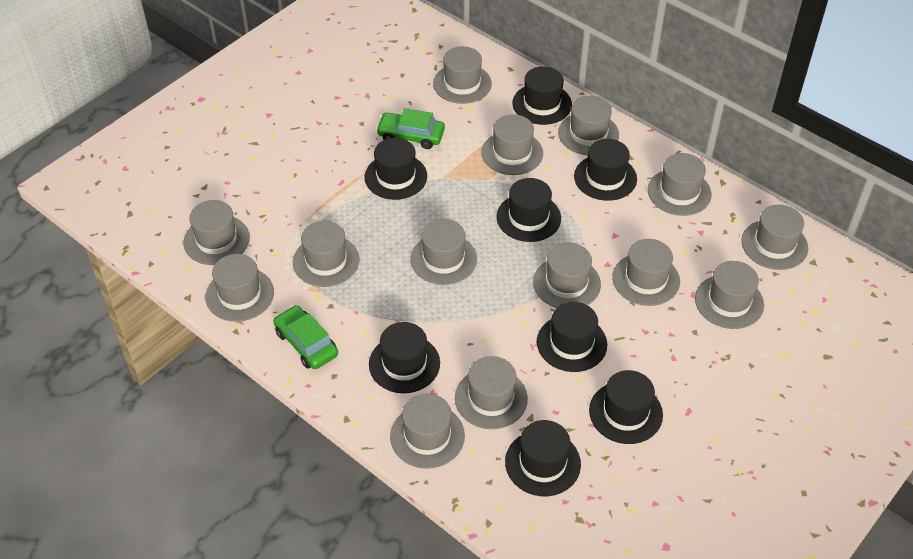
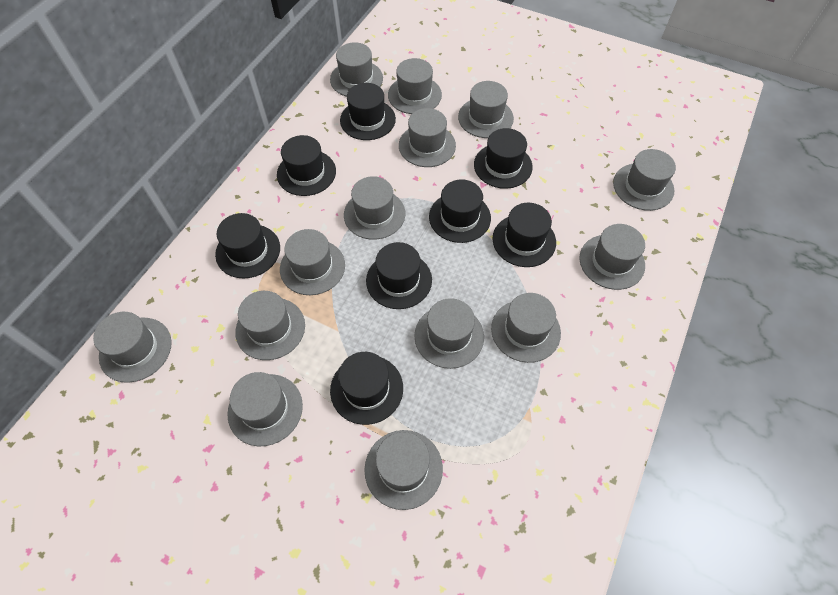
green car: 2 -> 0

